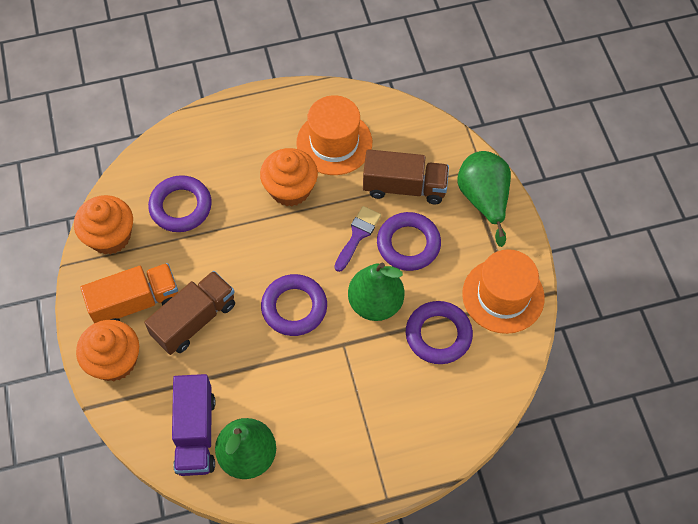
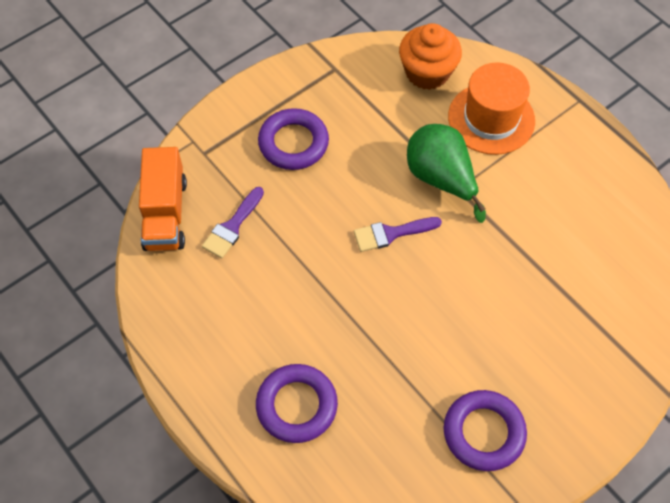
brown truck: 2 -> 0
green pear: 3 -> 1
orange cupcake: 3 -> 1
orange hat: 2 -> 1
purple brush: 1 -> 2
purple ring: 4 -> 3
purple truck: 1 -> 0

